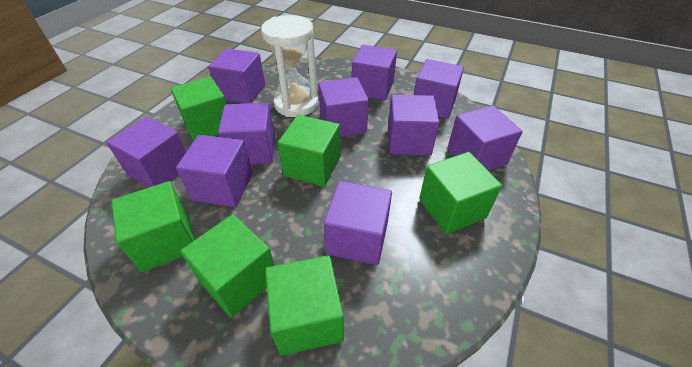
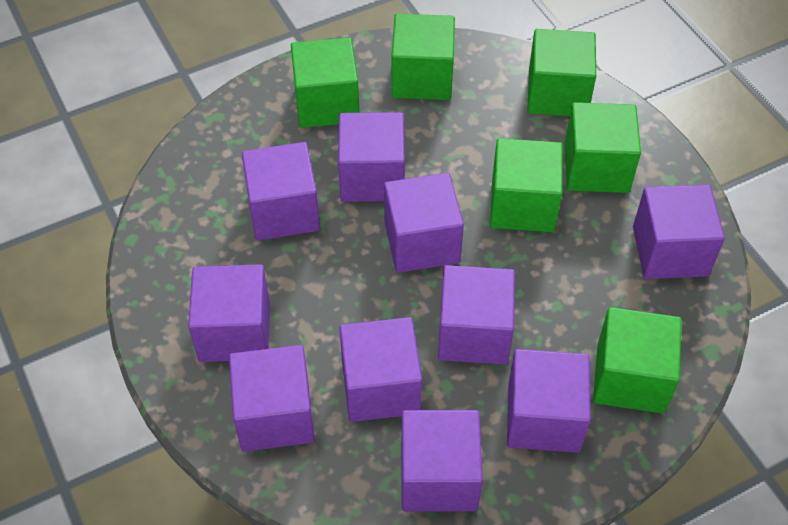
white hourglass: 1 -> 0

